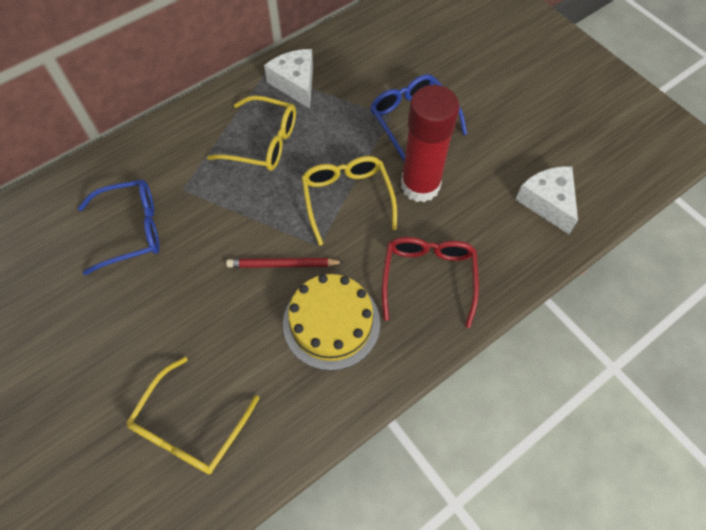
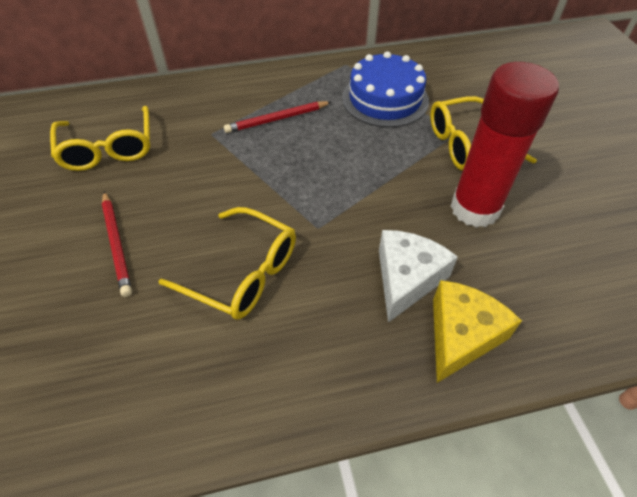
blue cake: 0 -> 1
blue glasses: 2 -> 0
red glasses: 1 -> 0
red pencil: 1 -> 2
white cheese: 2 -> 1
yellow cake: 1 -> 0
yellow cheese: 0 -> 1

